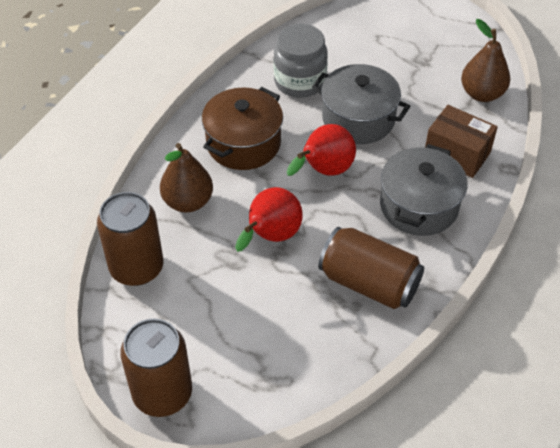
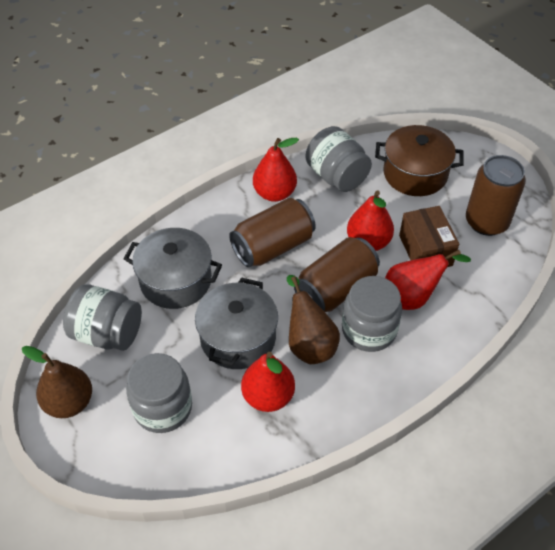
grey jar: 1 -> 4
red pear: 2 -> 4

